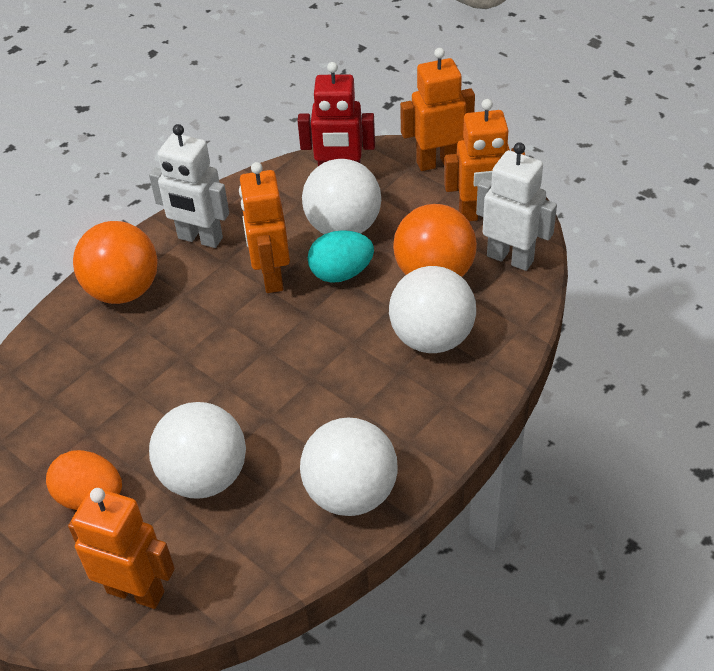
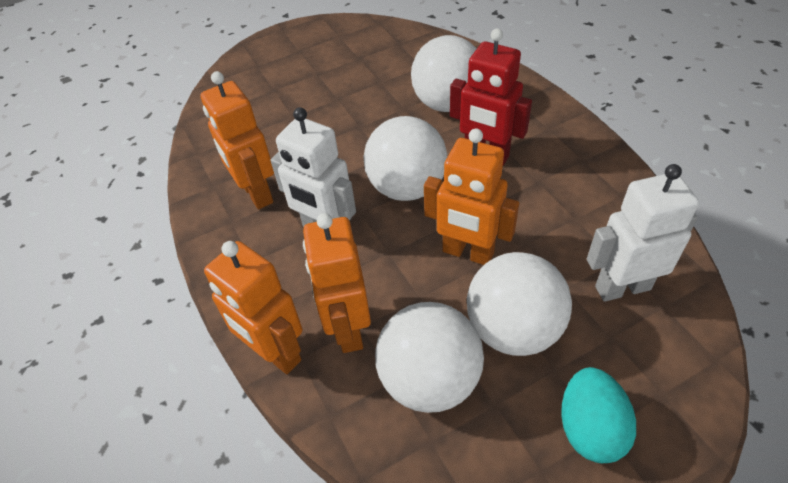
orange ball: 2 -> 0
orange egg: 1 -> 0

